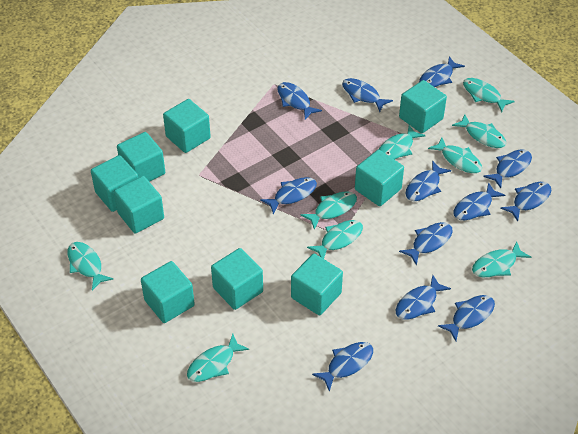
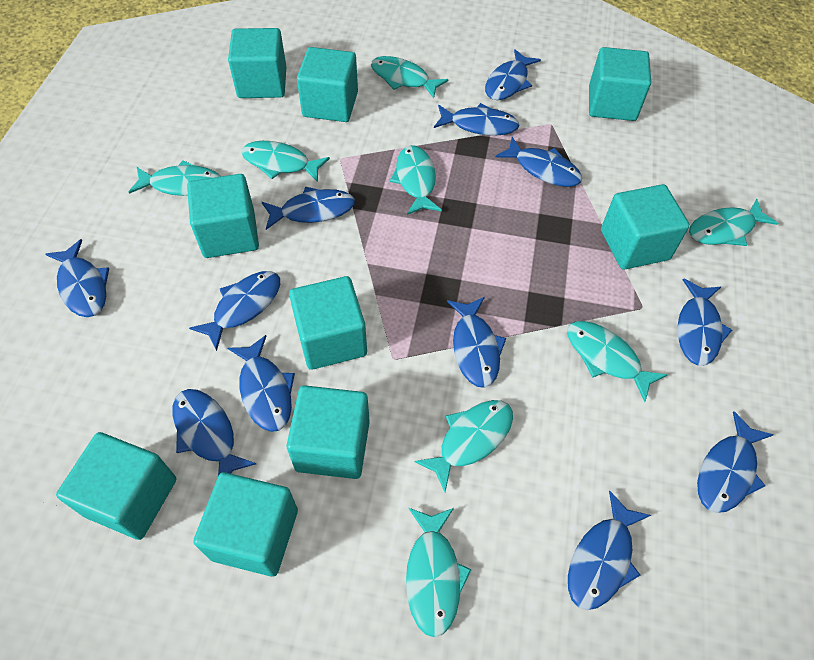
turquoise fish: 9 -> 8

